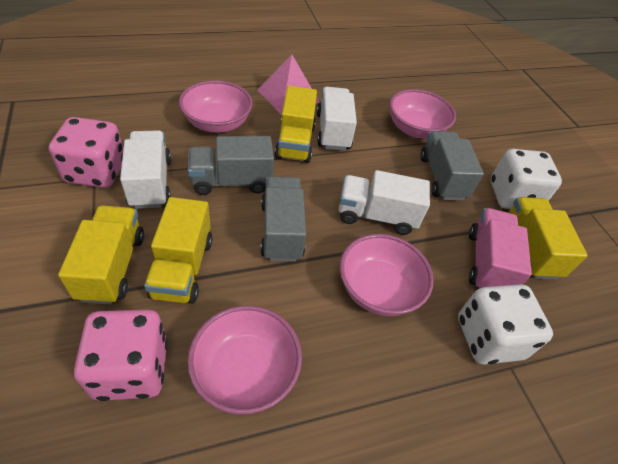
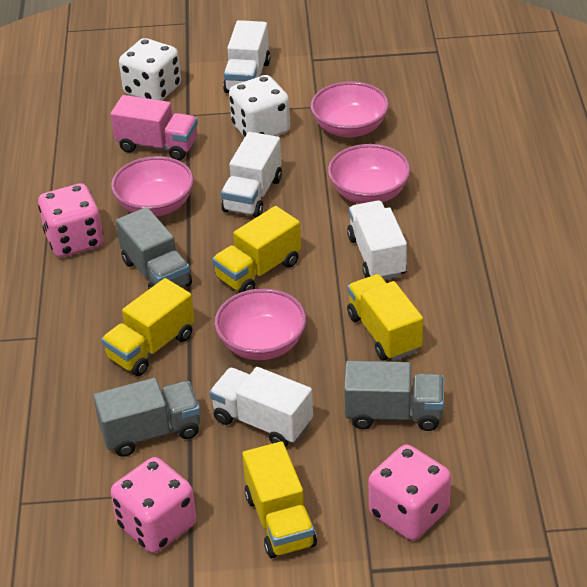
pink dice: 2 -> 3
pink pyramid: 1 -> 0
white truck: 3 -> 4

